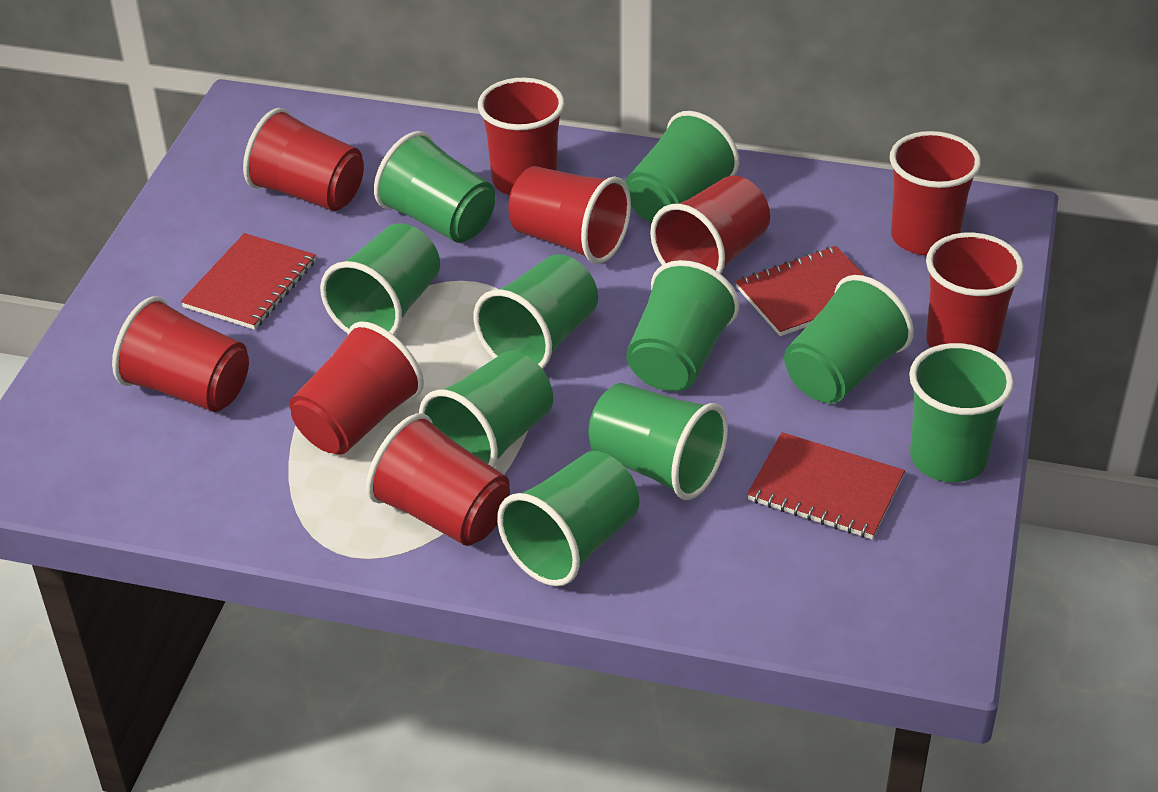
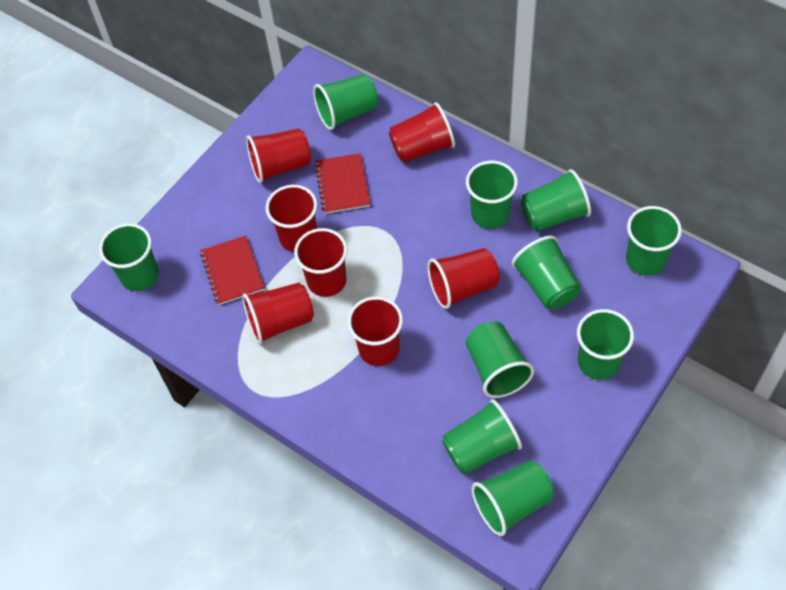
red cup: 9 -> 7
red notebook: 3 -> 2

